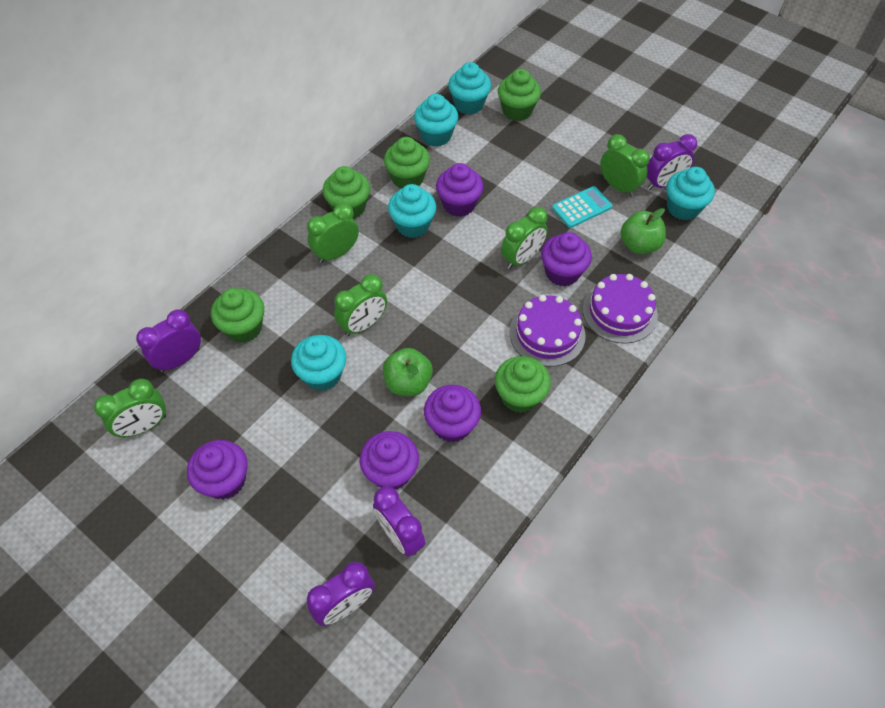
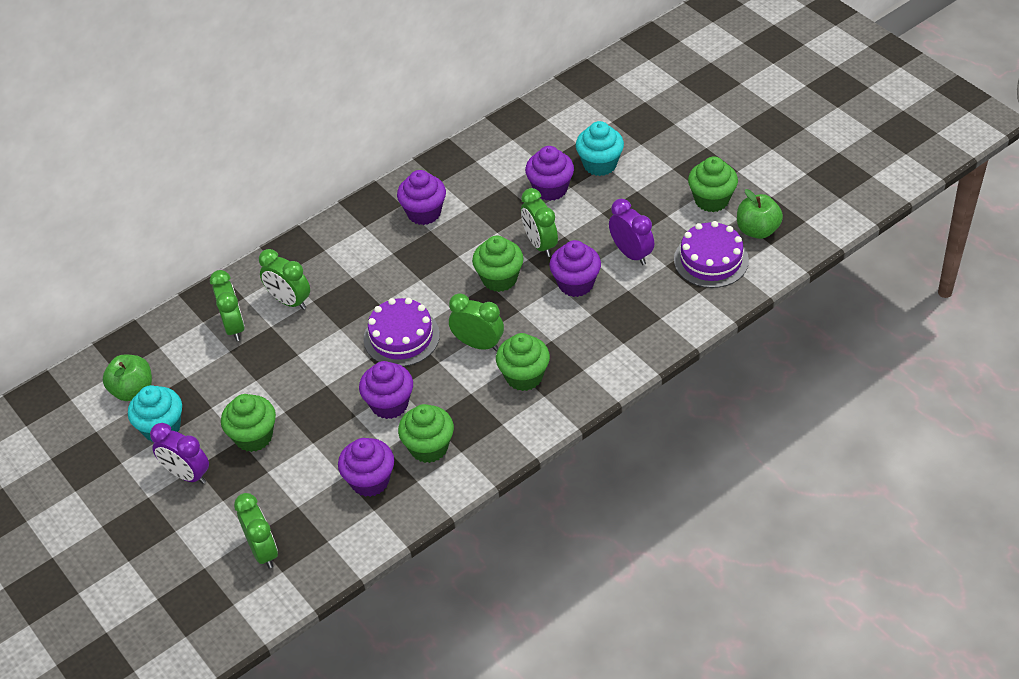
purple clock: 4 -> 2
turquoise calculator: 1 -> 0
turquoise cupcake: 5 -> 2

